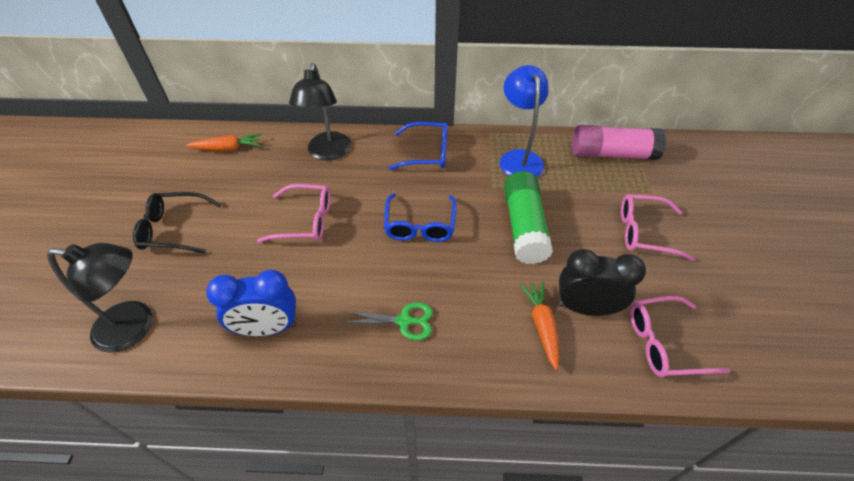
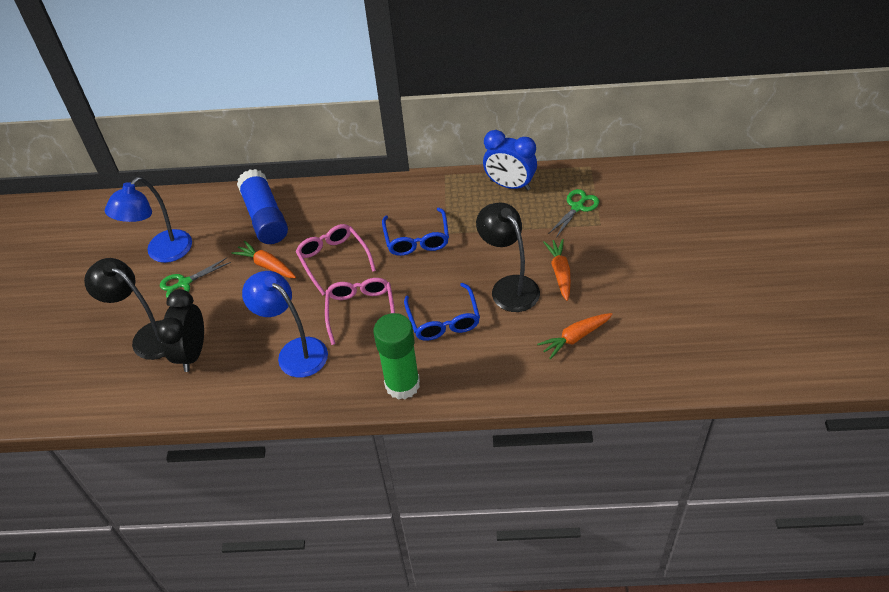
black glasses: 1 -> 0
blue glue stick: 0 -> 1
blue lamp: 1 -> 2
green scissors: 1 -> 2
orange carrot: 2 -> 3
pink glasses: 3 -> 2
pink glue stick: 1 -> 0

